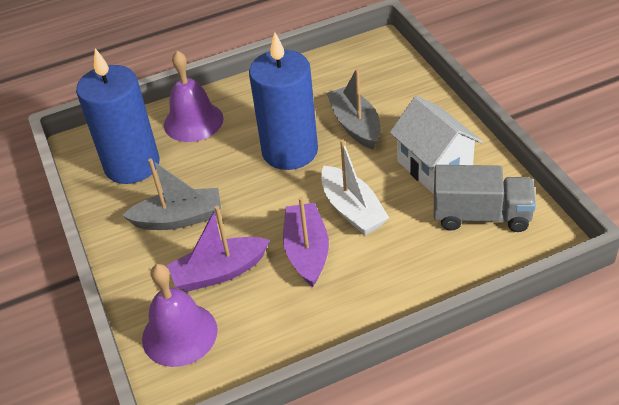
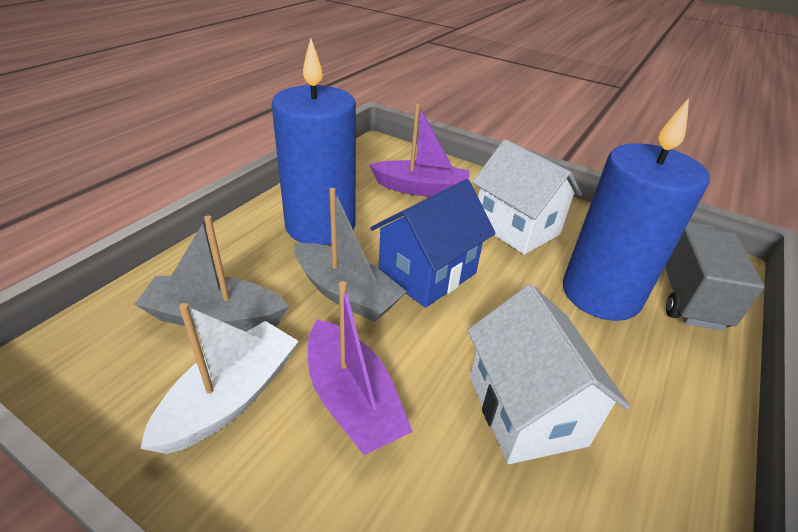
blue house: 0 -> 1
purple bell: 2 -> 0
white house: 1 -> 2

